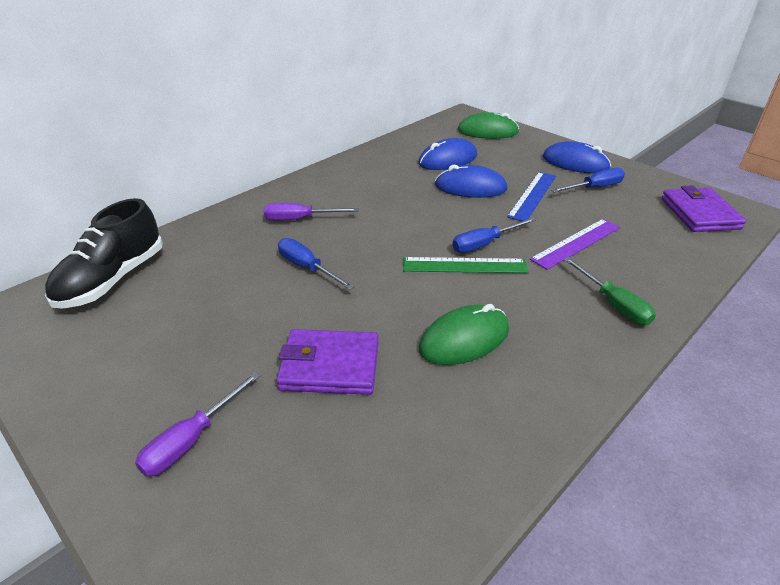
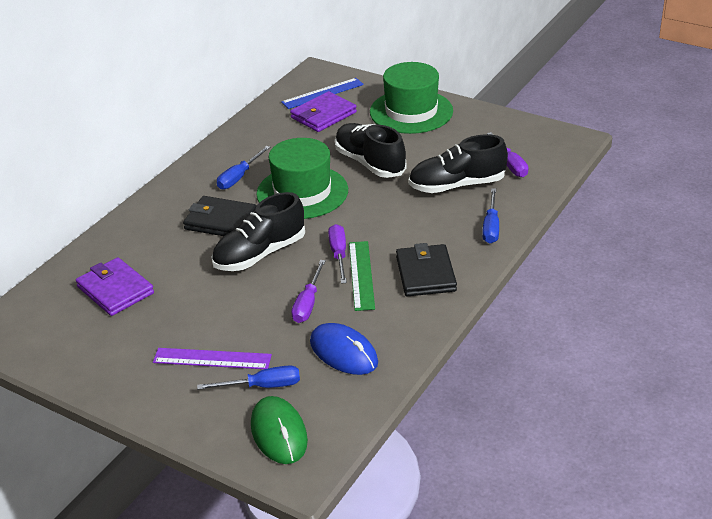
black shoe: 1 -> 3
black wallet: 0 -> 2
blue mouse: 3 -> 1
green hat: 0 -> 2
green mouse: 2 -> 1
green screwdriver: 1 -> 0
purple screwdriver: 2 -> 3

